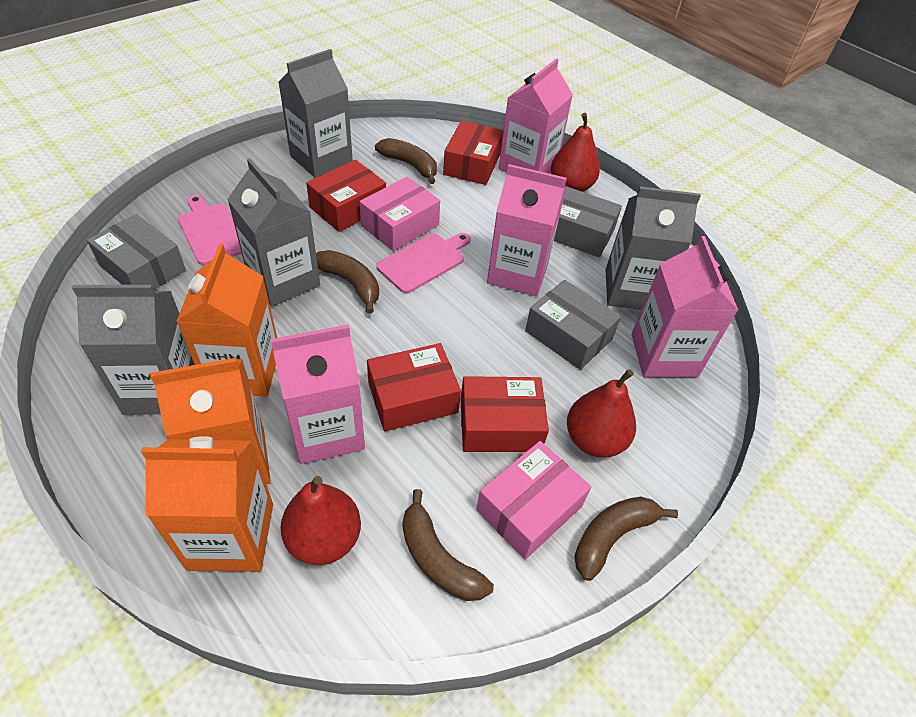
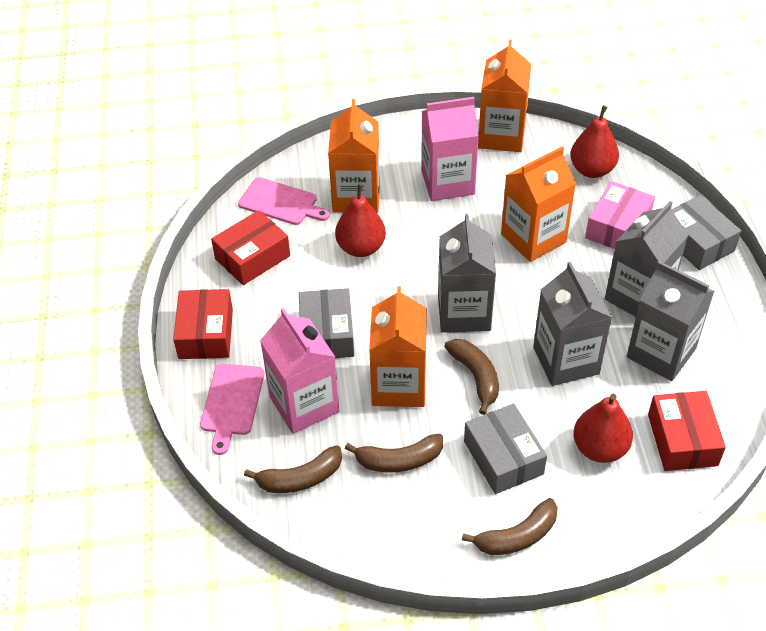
orange carton: 3 -> 4
pink box: 2 -> 1
pink carton: 4 -> 2
red box: 4 -> 3

